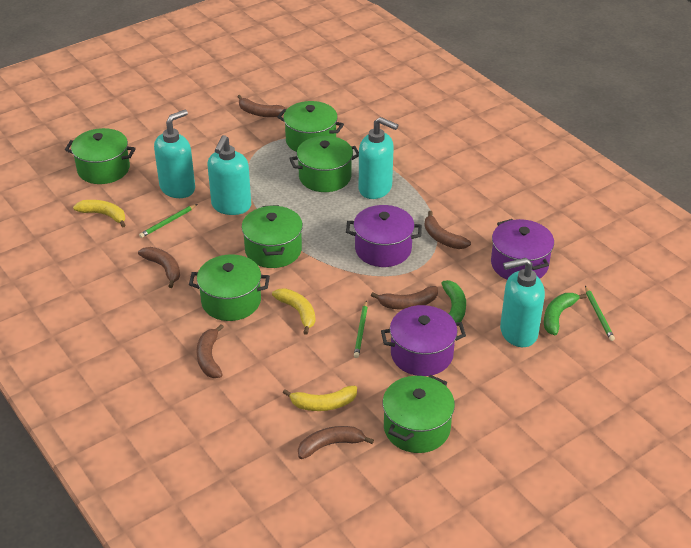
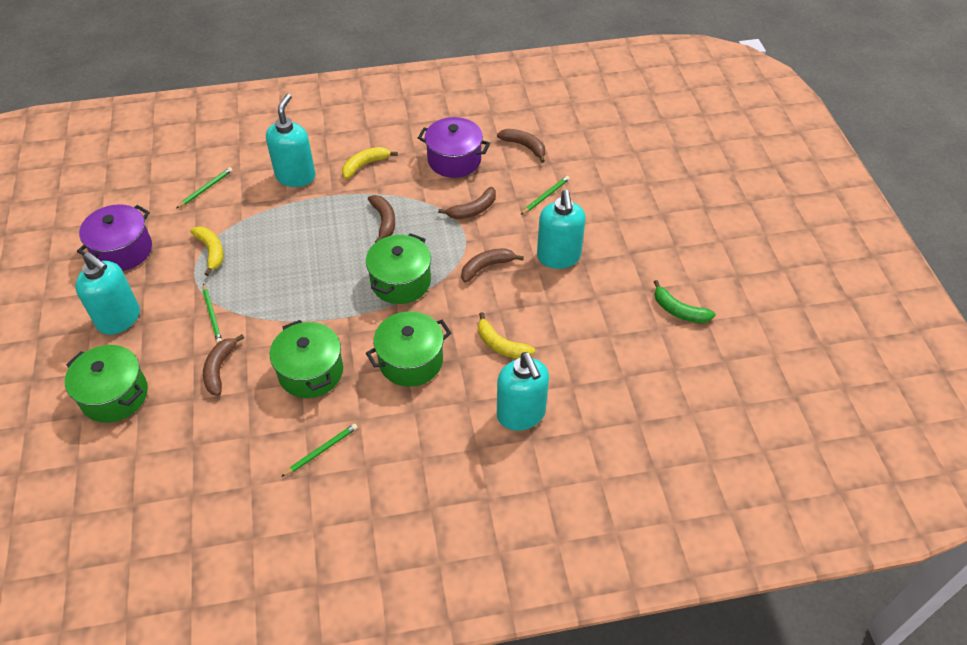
brown banana: 6 -> 5
green banana: 2 -> 1
green pencil: 3 -> 4
green pot: 6 -> 4
purple pot: 3 -> 2

